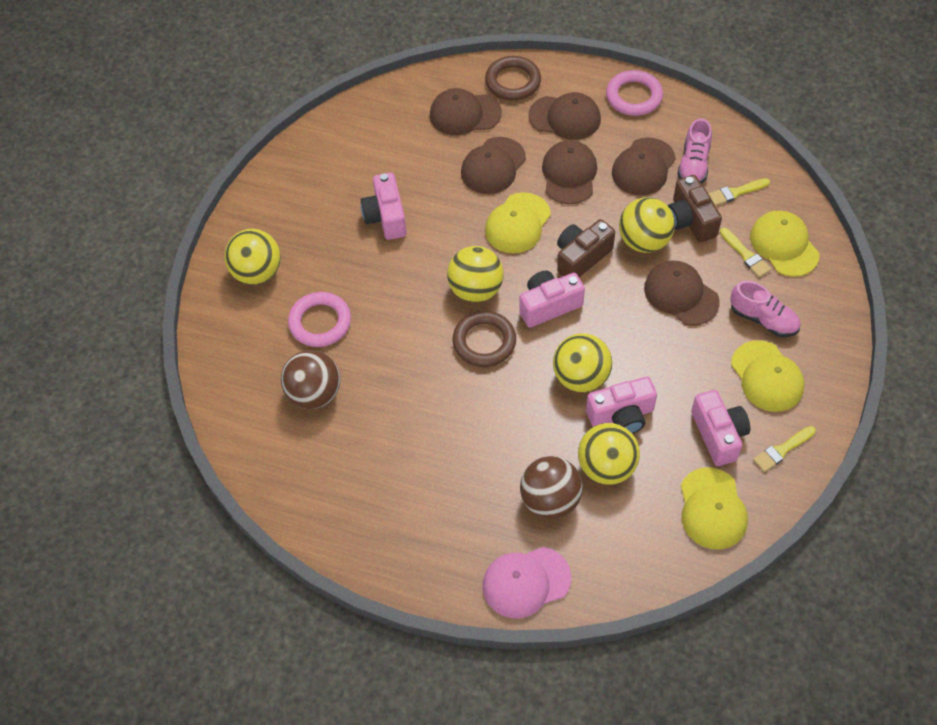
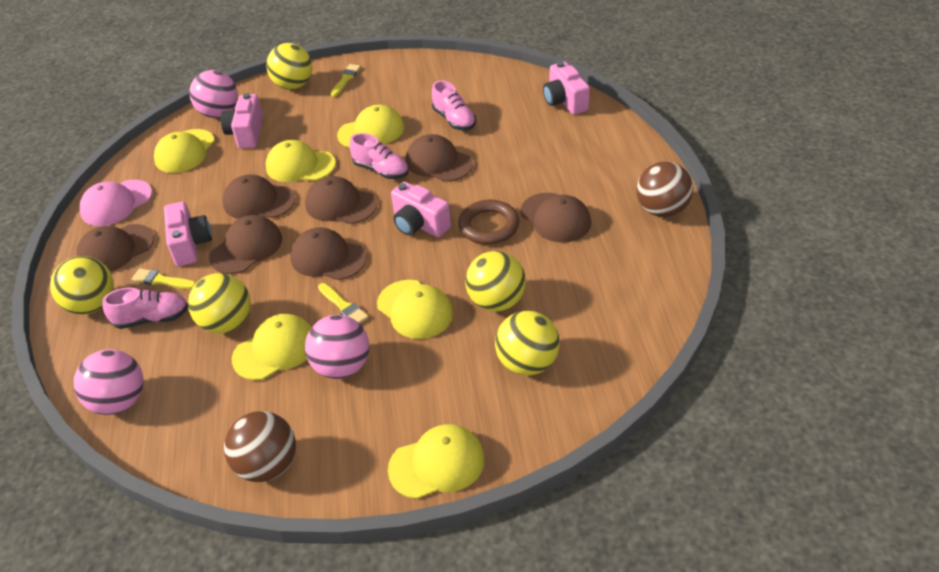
brown camera: 2 -> 0
brown cap: 6 -> 7
brown ring: 2 -> 1
pink ball: 0 -> 3
pink ring: 2 -> 0
pink shoe: 2 -> 3
yellow cap: 4 -> 6

